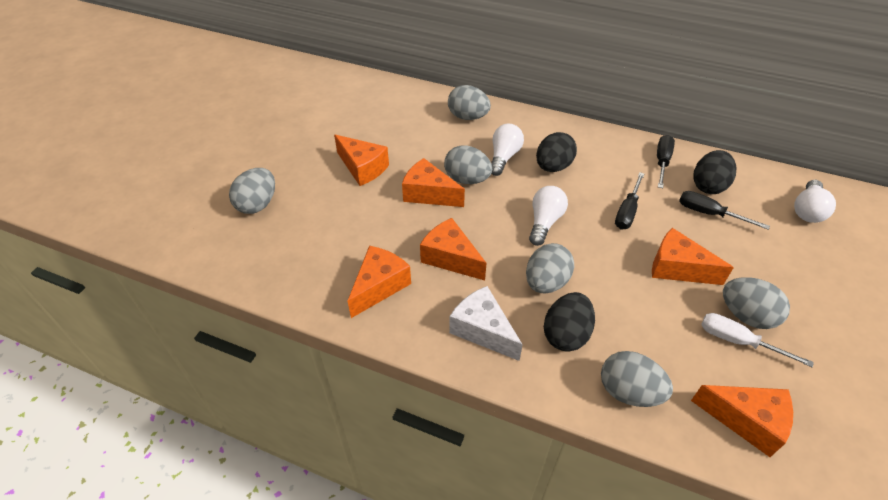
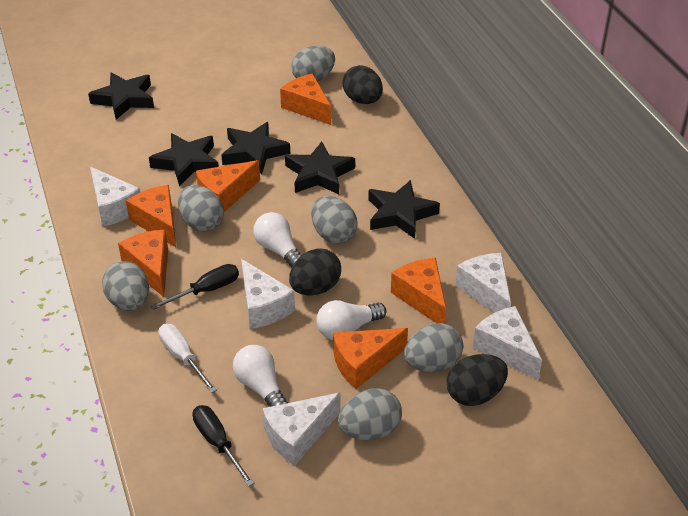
black screwdriver: 3 -> 2
black star: 0 -> 5
white cheese: 1 -> 5

